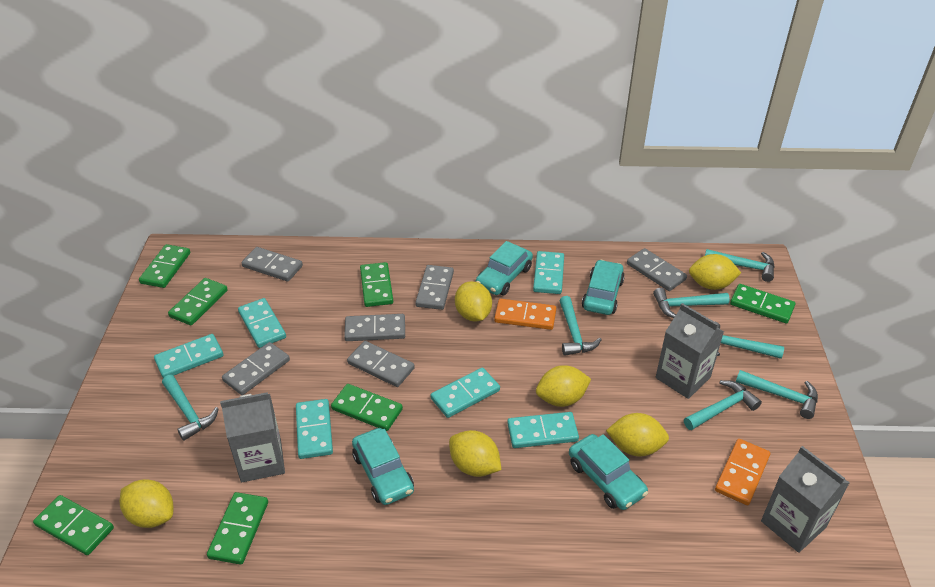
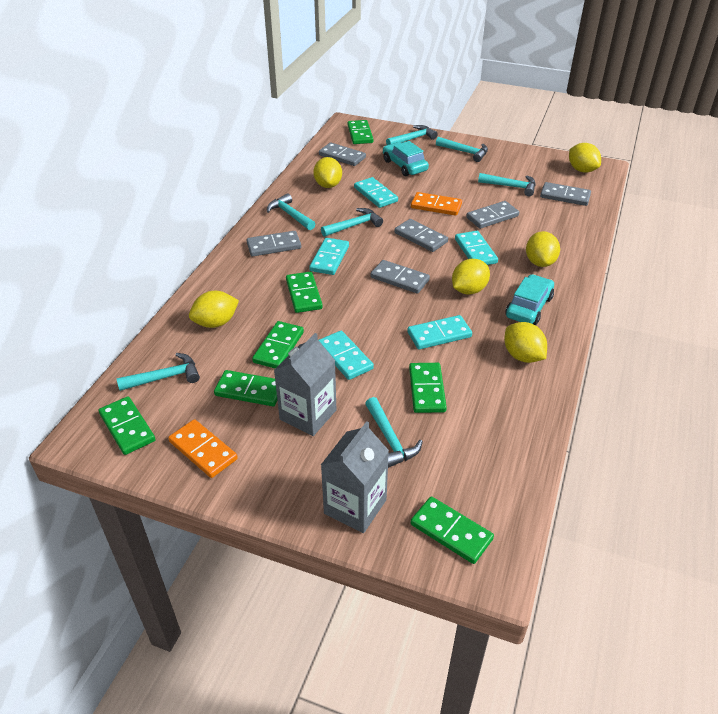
grey carton: 3 -> 2
turquoise car: 4 -> 2
turquoise domino: 6 -> 5

